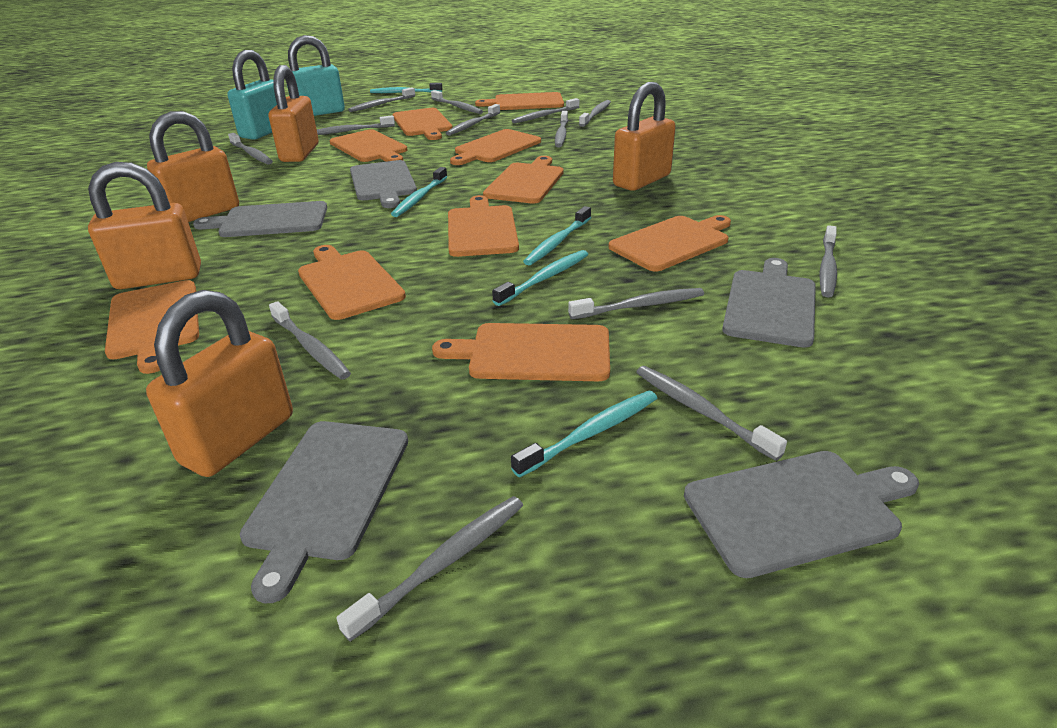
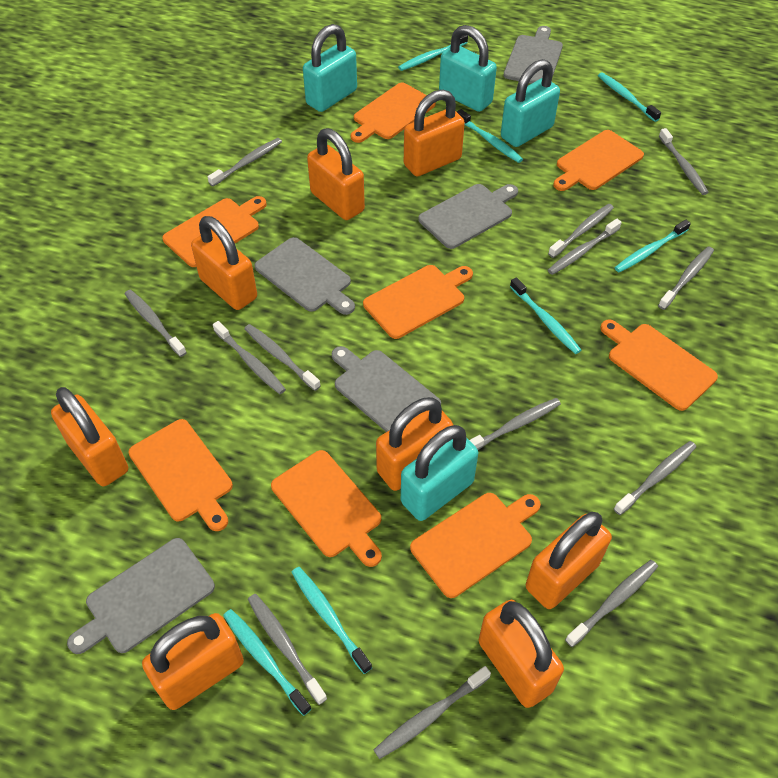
orange cutting board: 10 -> 8
orange padlock: 5 -> 8
turquoise padlock: 2 -> 4
turquoise toothbrush: 5 -> 7

